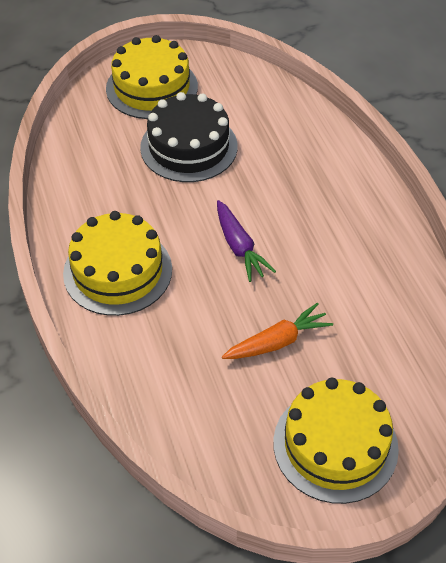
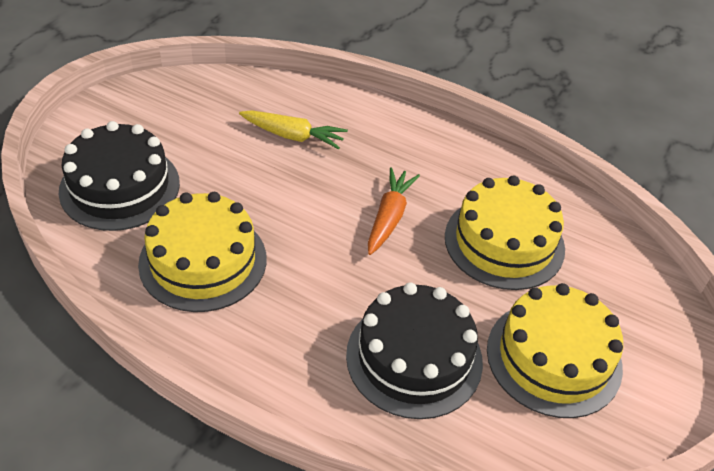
black cake: 1 -> 2
purple carrot: 1 -> 0
yellow carrot: 0 -> 1

